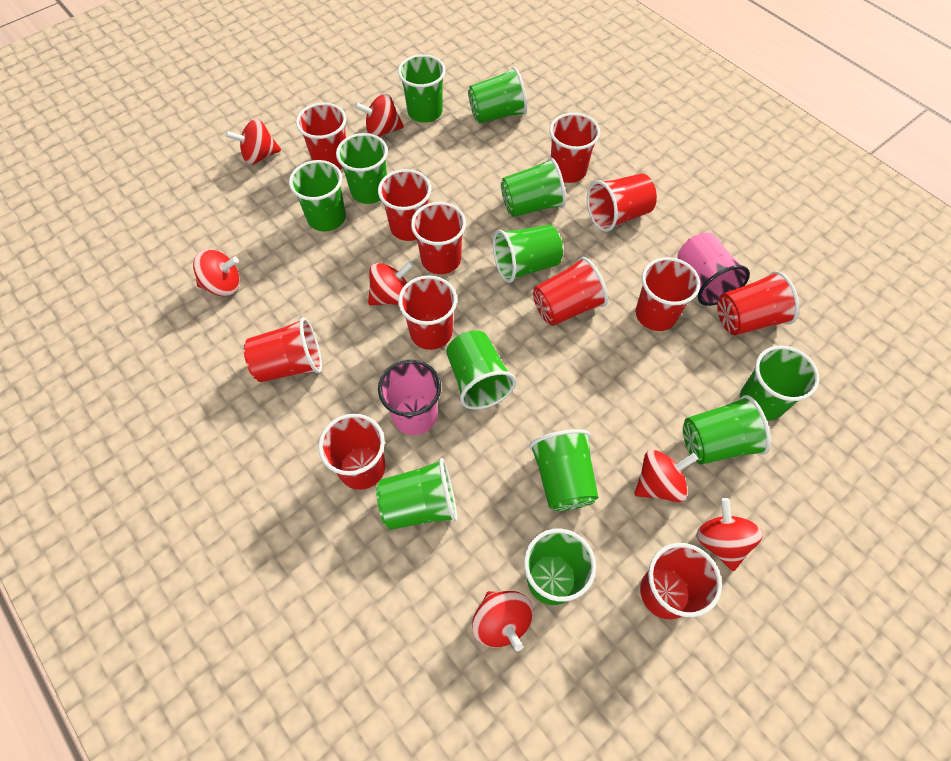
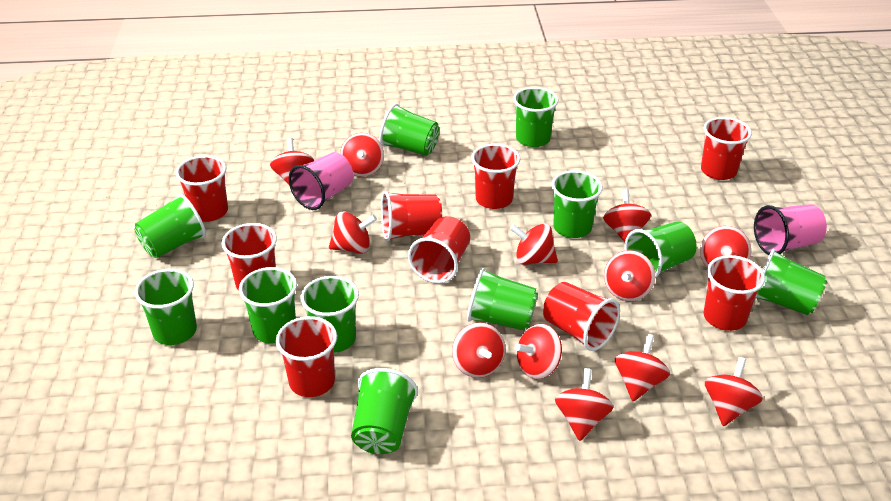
green cup: 12 -> 11
red cup: 12 -> 9
red spinning top: 7 -> 12

